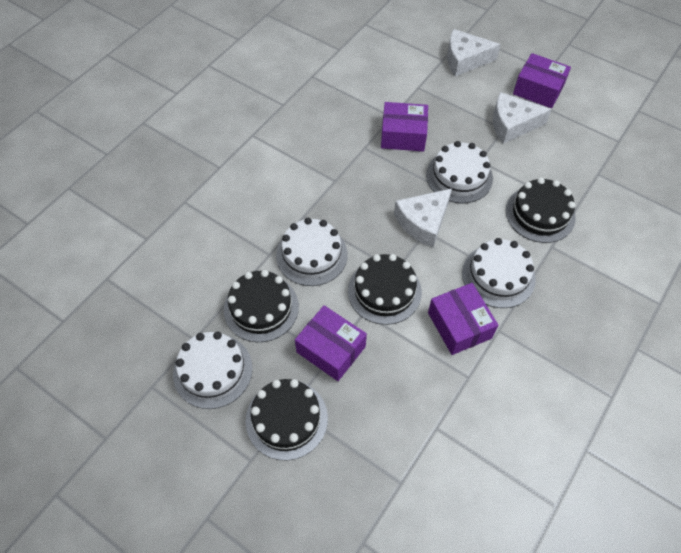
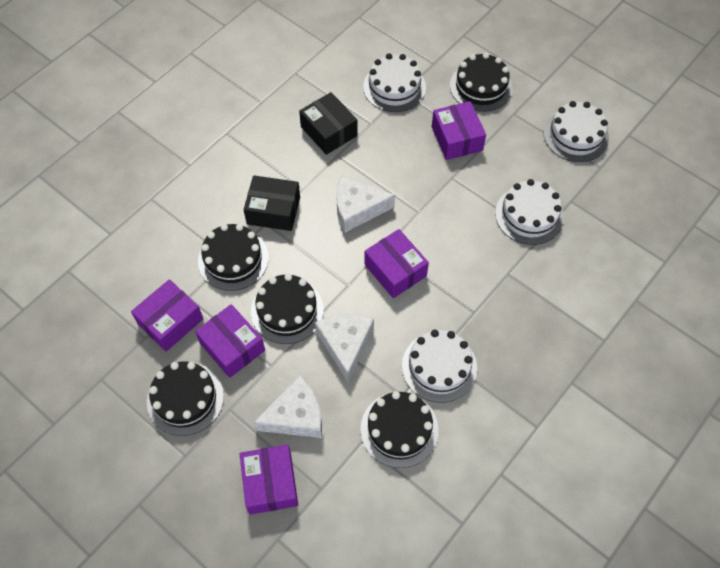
black box: 0 -> 2
black cake: 4 -> 5
purple box: 4 -> 5

